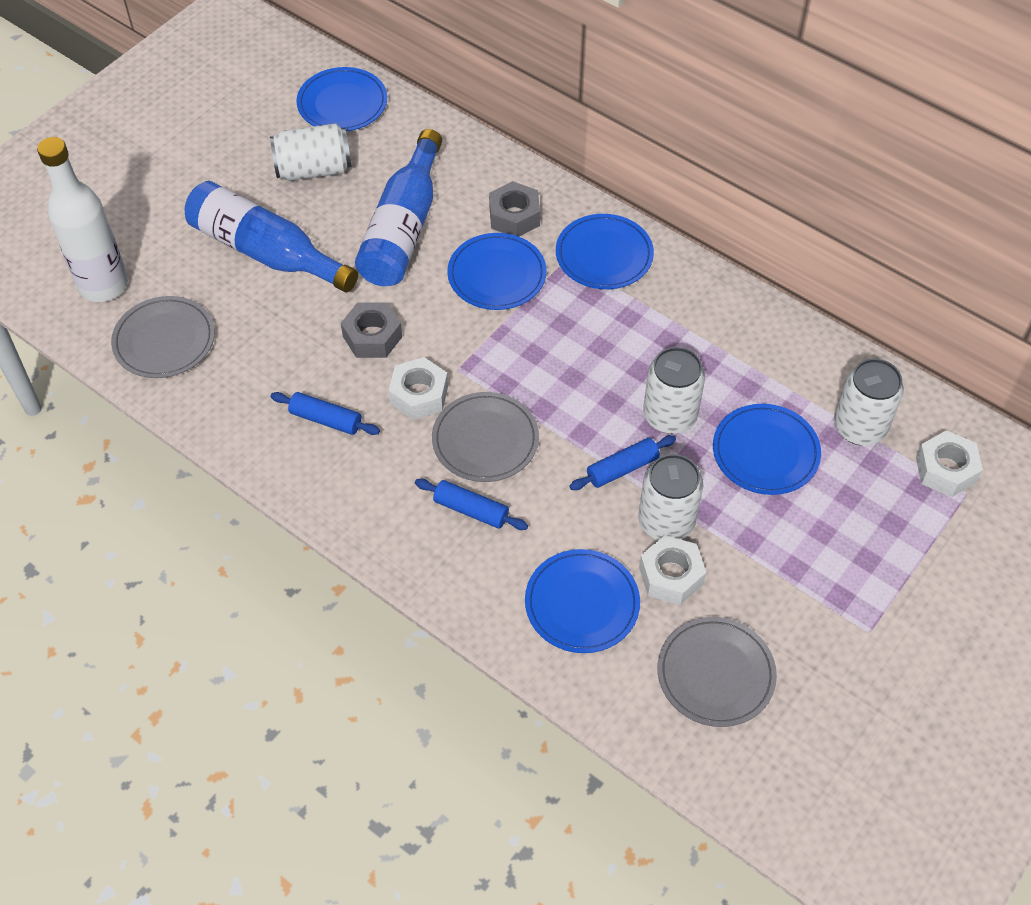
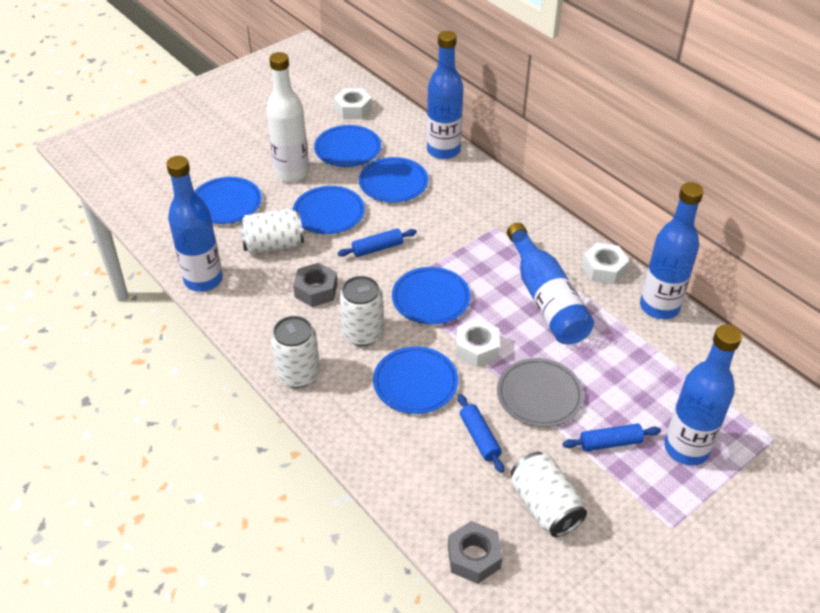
blue bottle: 2 -> 5
blue plate: 5 -> 6
grey plate: 3 -> 1

